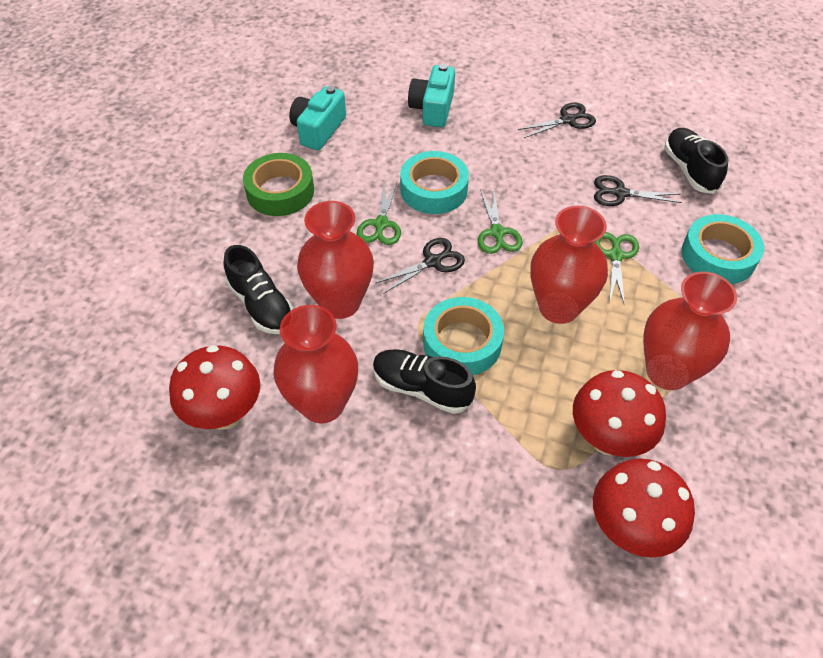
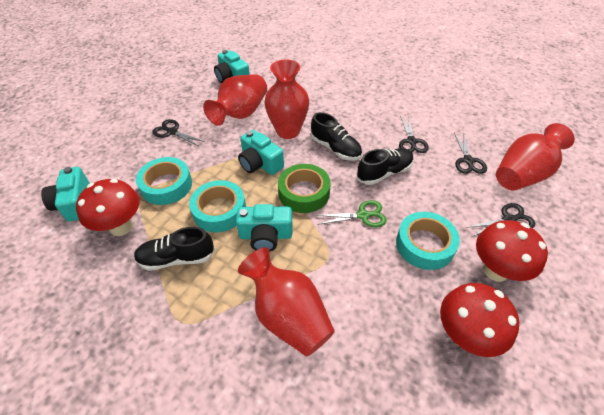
black scissors: 3 -> 4
green scissors: 3 -> 1
turquoise camera: 2 -> 4

